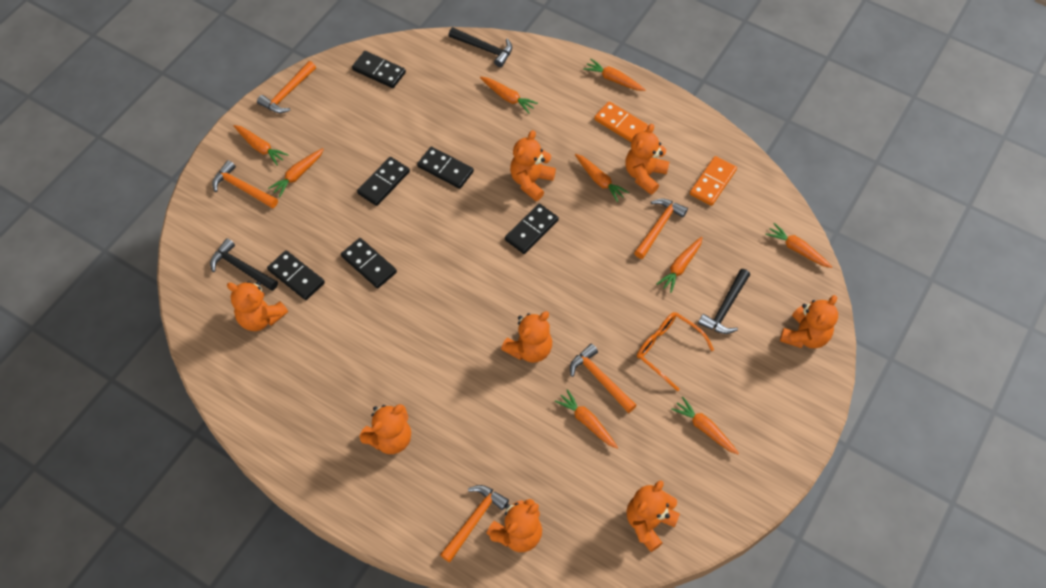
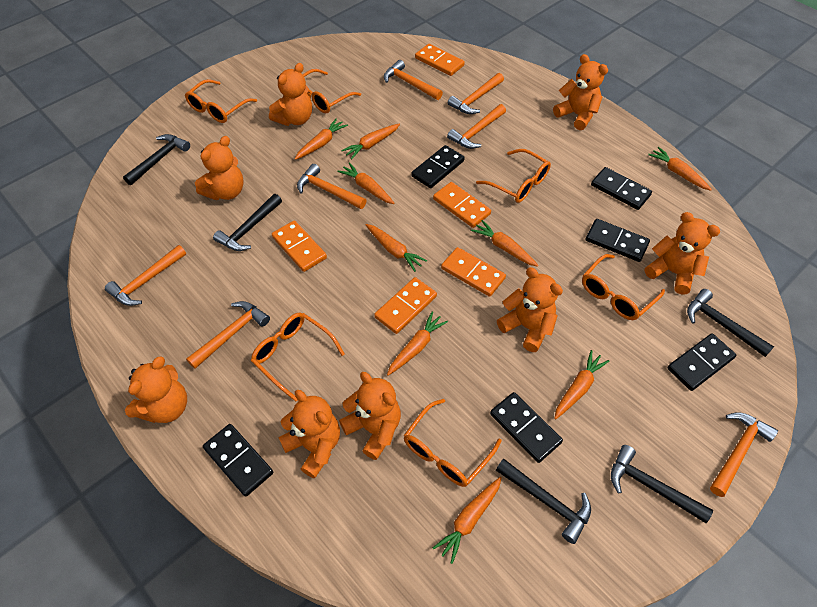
black hammer: 3 -> 5
orange domino: 2 -> 5
orange glasses: 1 -> 6
orange hammer: 5 -> 7

